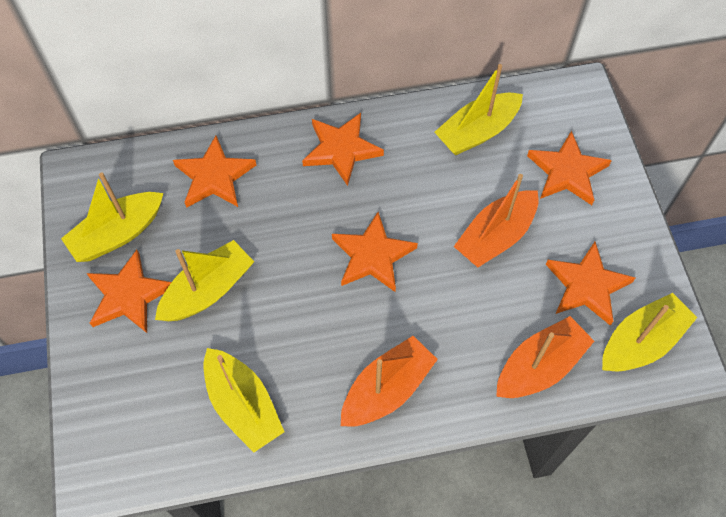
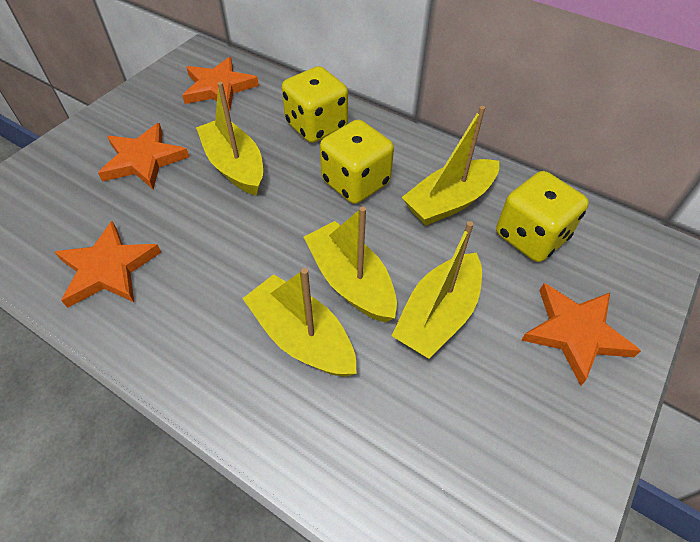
orange boat: 3 -> 0
orange star: 6 -> 4
yellow dice: 0 -> 3

